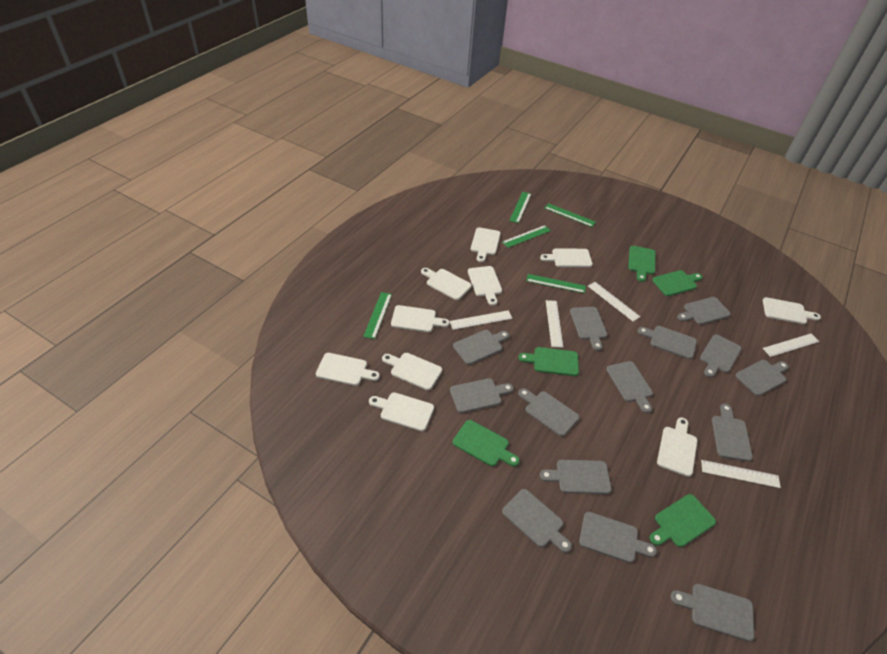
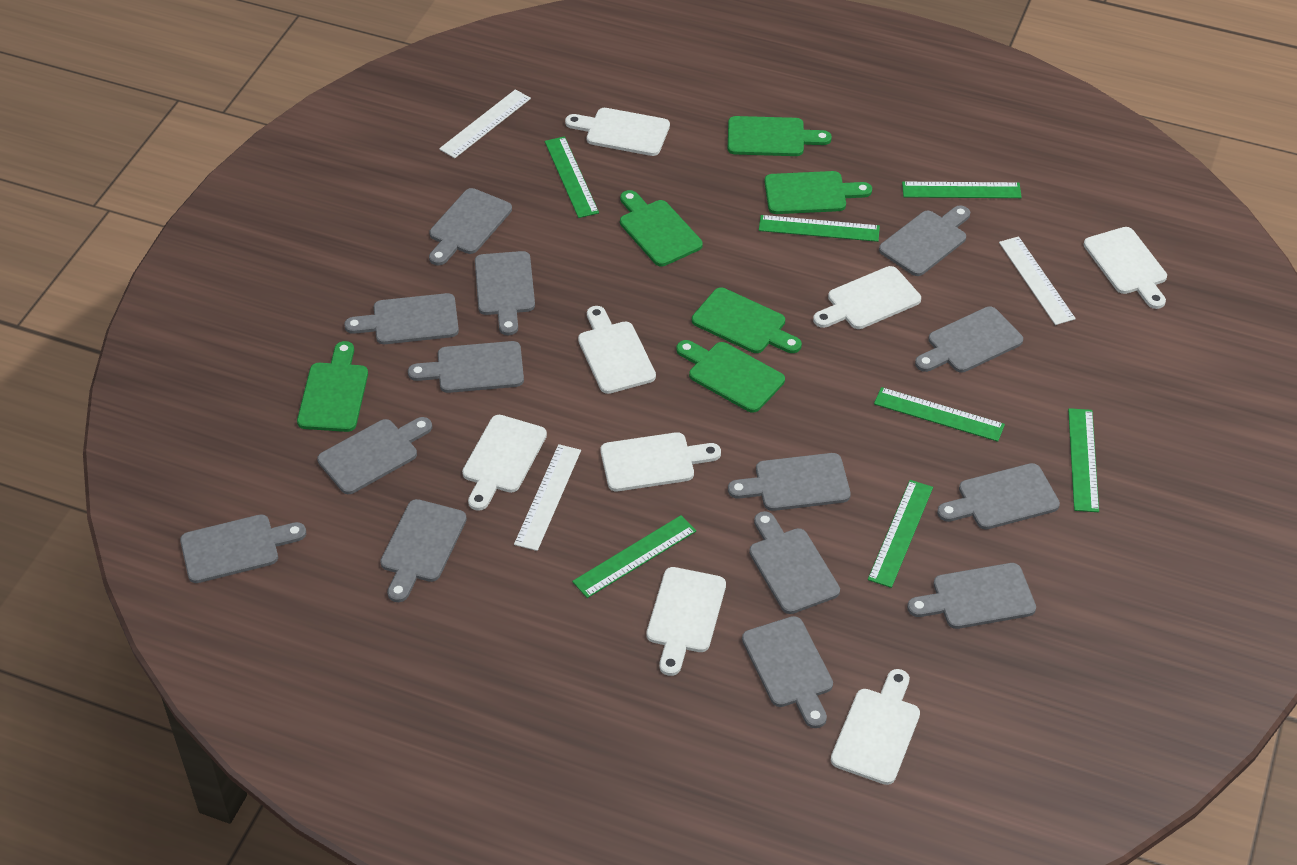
green cutting board: 5 -> 6
green ruler: 5 -> 7
white cutting board: 10 -> 8
white ruler: 5 -> 3

